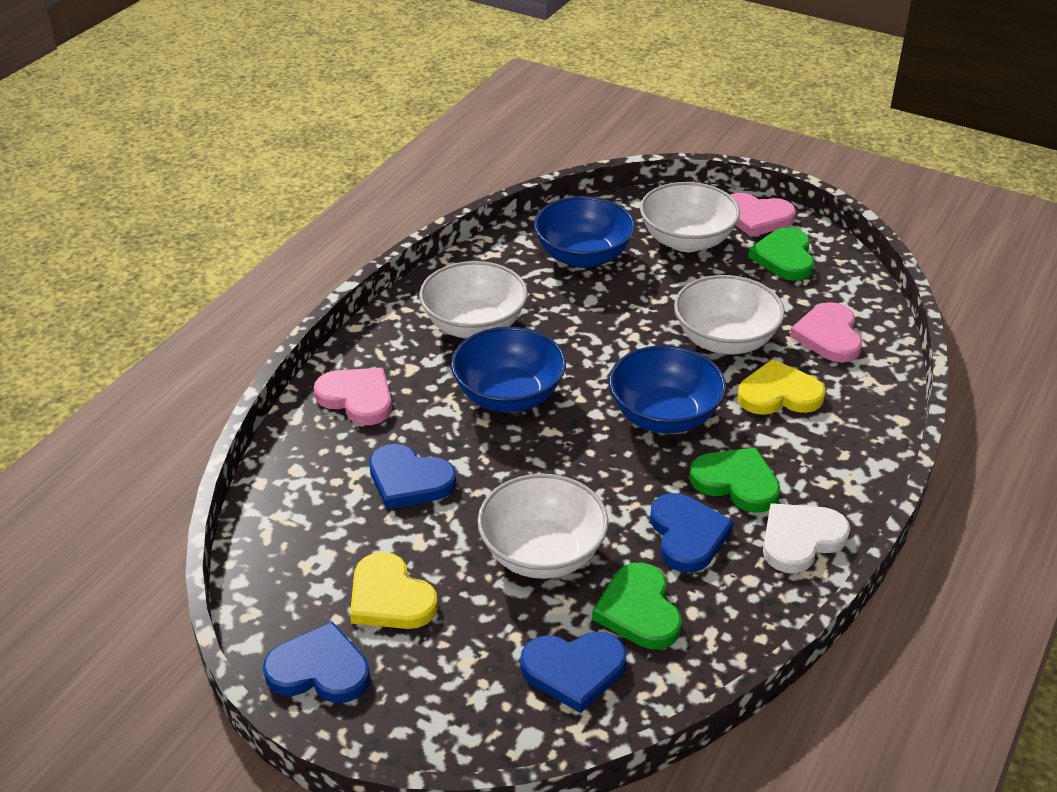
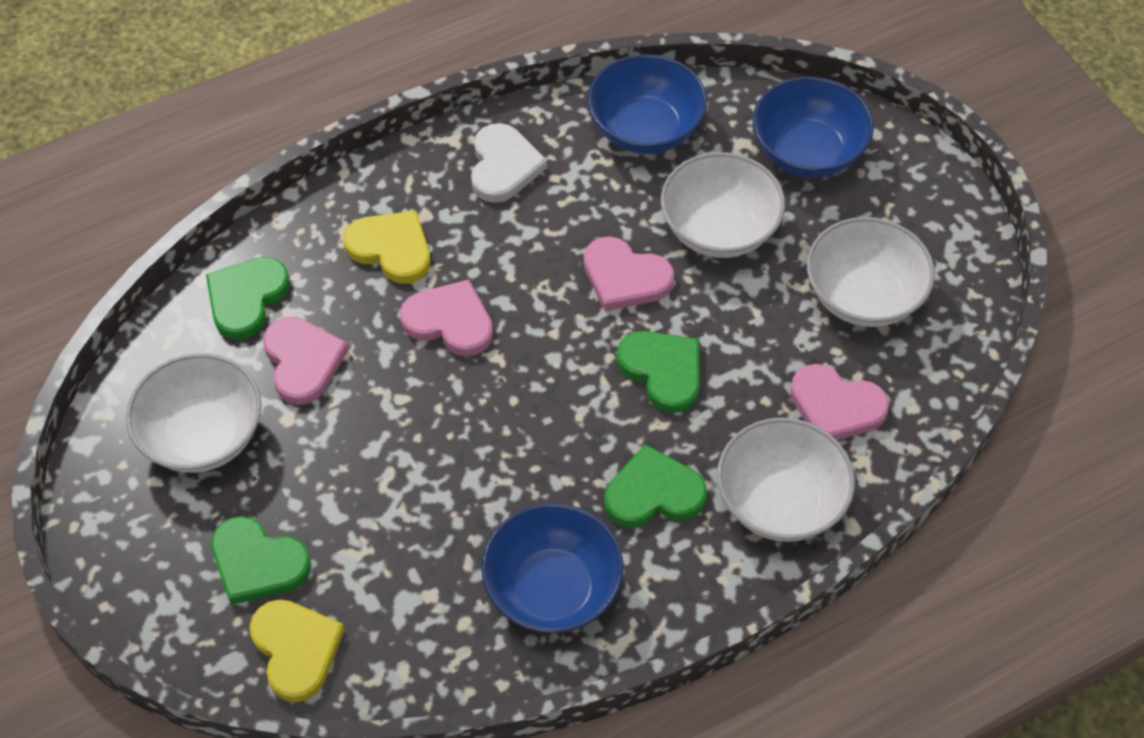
blue heart: 4 -> 0
green heart: 3 -> 4
pink heart: 3 -> 4

